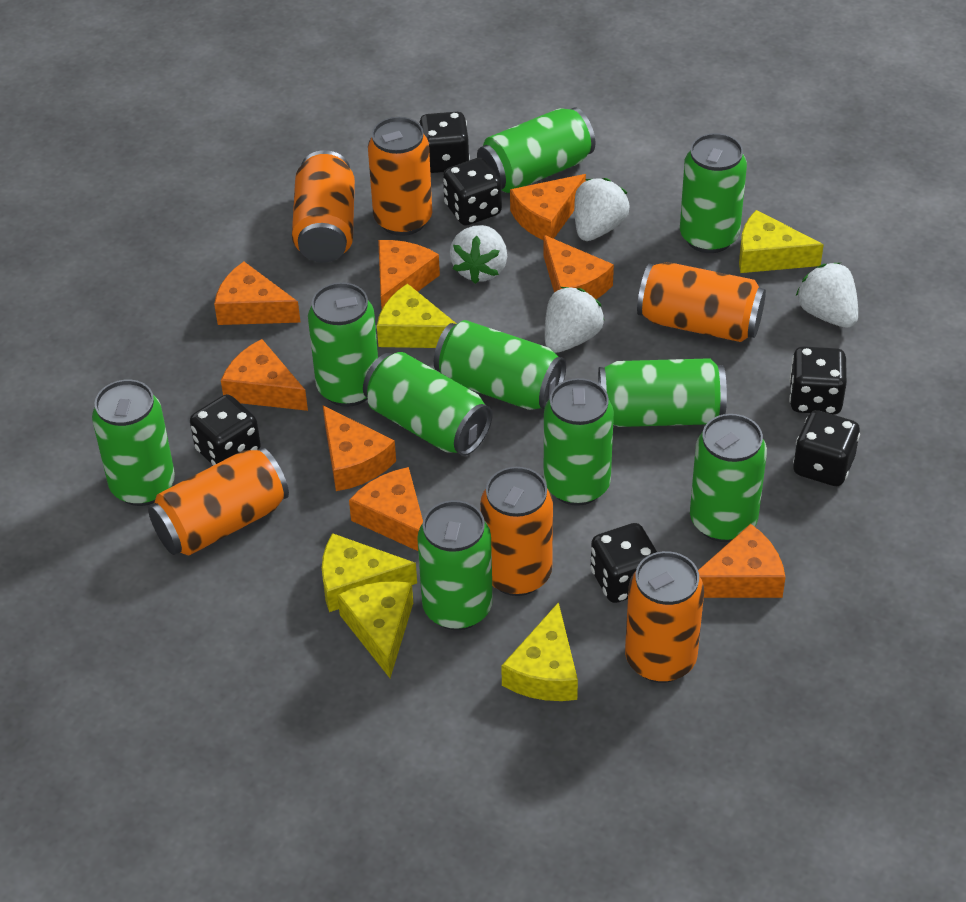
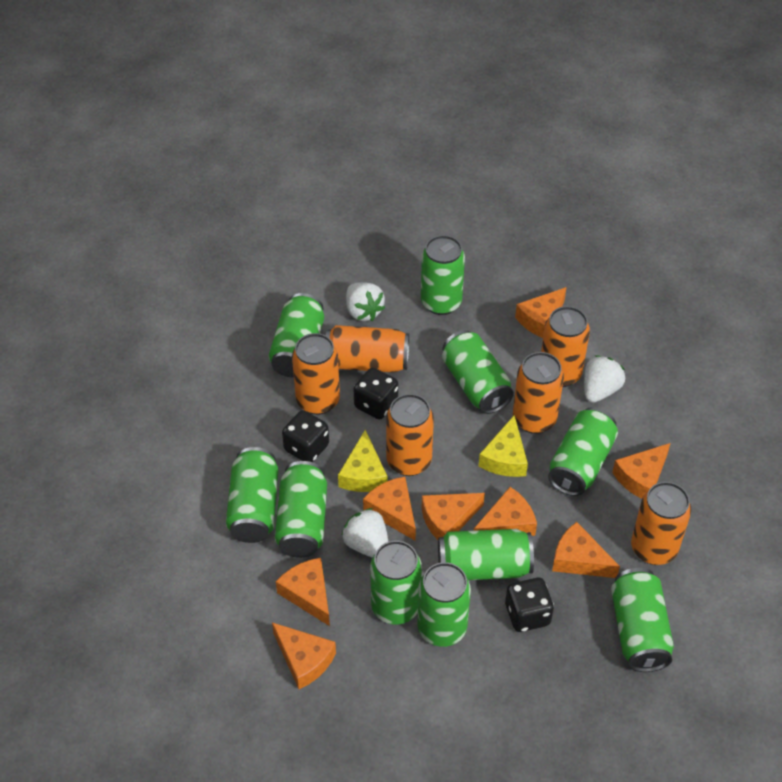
black dice: 6 -> 3
white strawberry: 4 -> 3
yellow cheese: 5 -> 2

